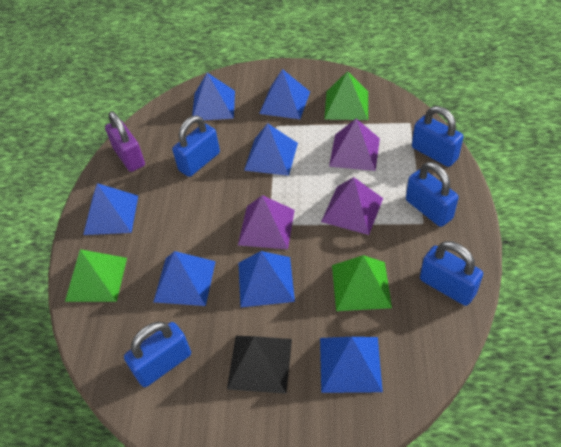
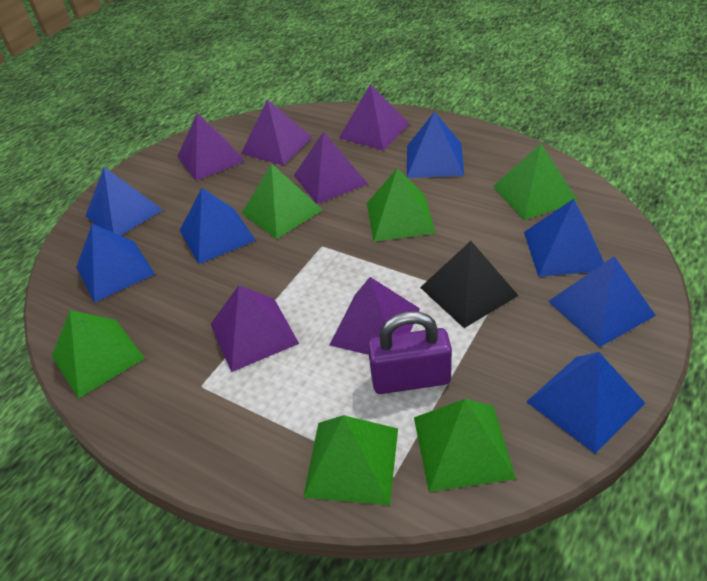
blue padlock: 5 -> 0
green pyramid: 3 -> 6
purple pyramid: 3 -> 6

